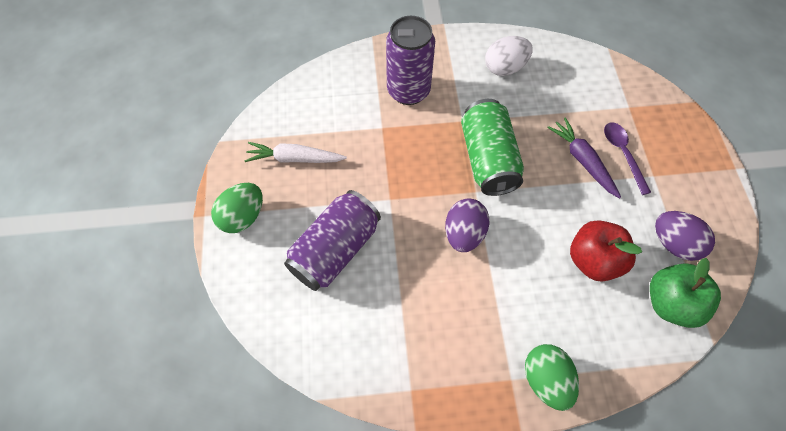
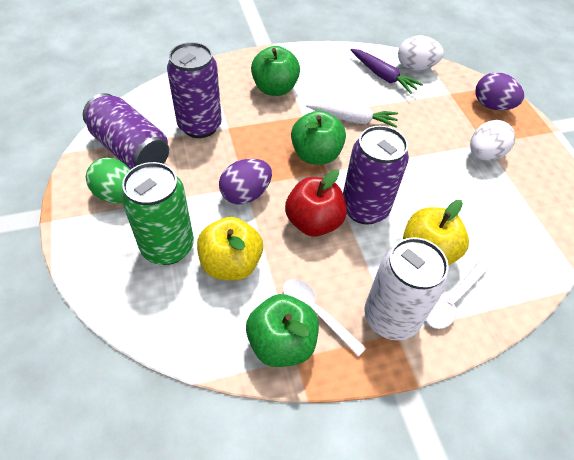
green apple: 1 -> 3
green egg: 2 -> 1
purple can: 2 -> 3
purple spoon: 1 -> 0
white can: 0 -> 1
white egg: 1 -> 2
white spoon: 0 -> 2
yellow apple: 0 -> 2

